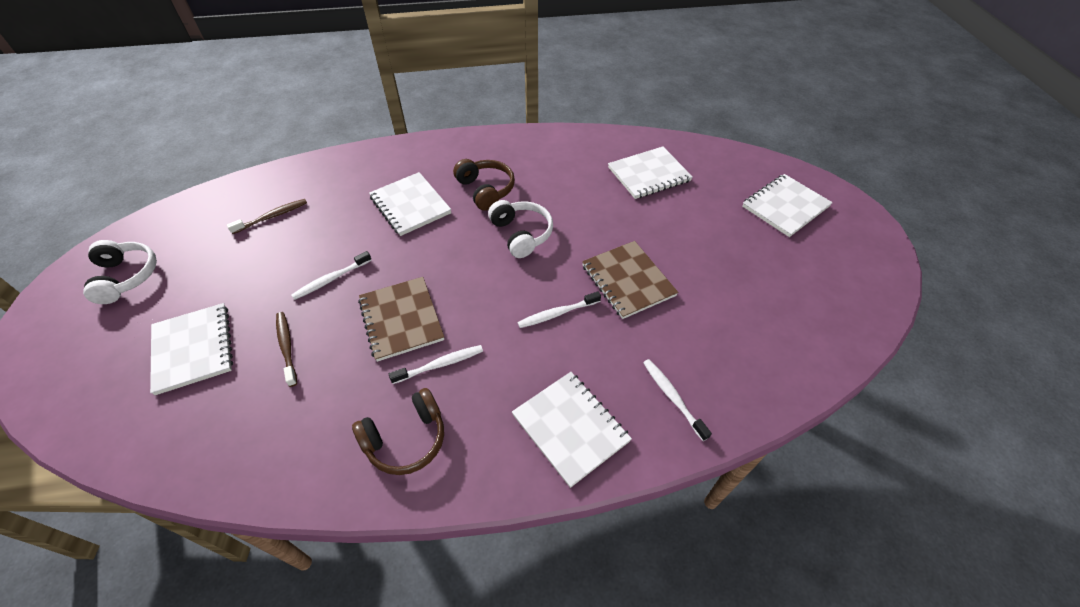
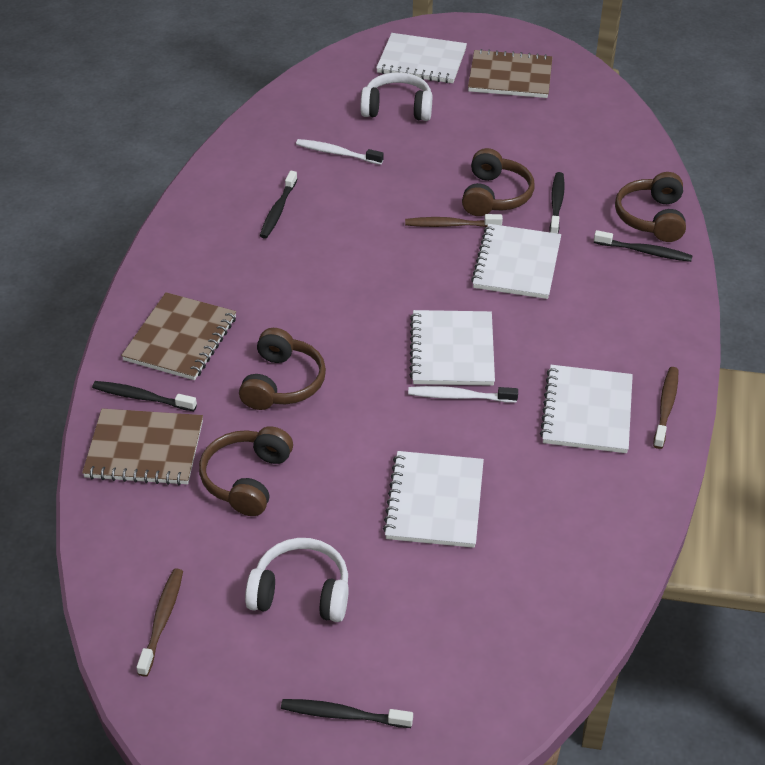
black toothbrush: 0 -> 5
brown headphones: 2 -> 4
brown notebook: 2 -> 3
brown toothbrush: 2 -> 3
white toothbrush: 4 -> 2

